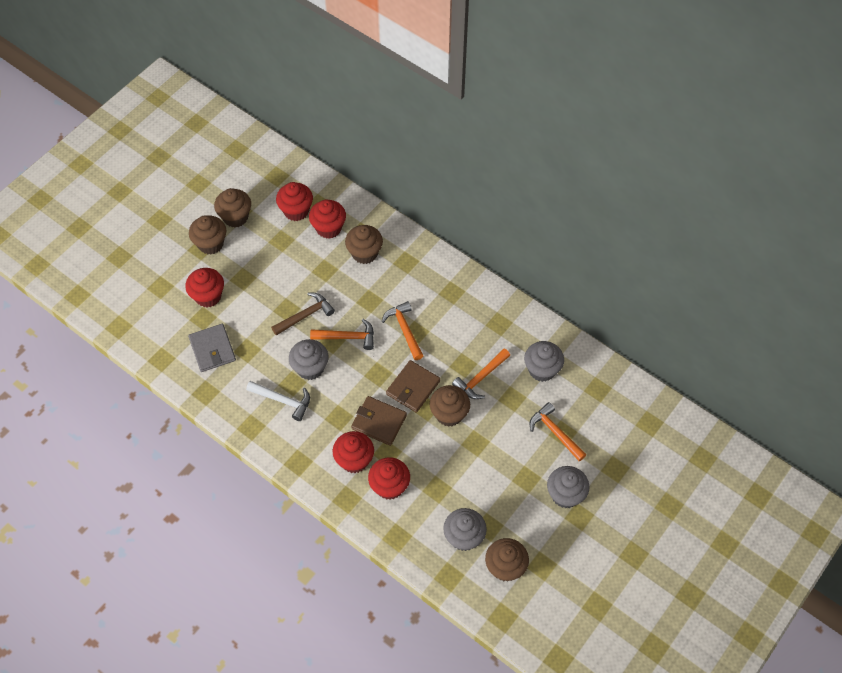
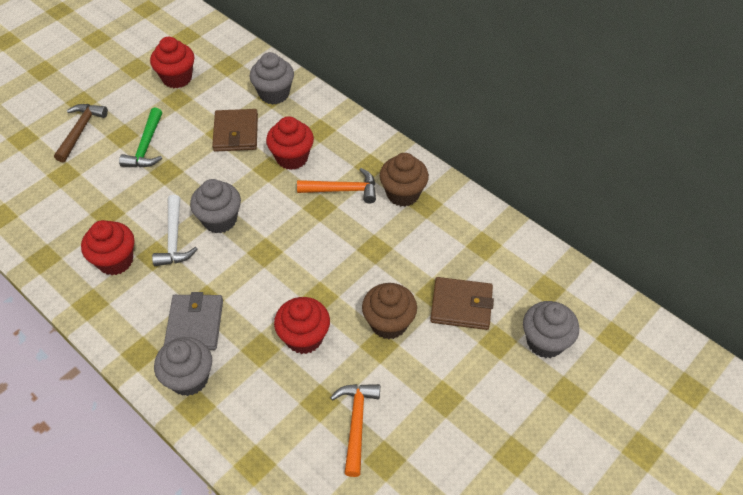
brown cupcake: 5 -> 2
green hammer: 0 -> 1
orange hammer: 4 -> 2
red cupcake: 5 -> 4

